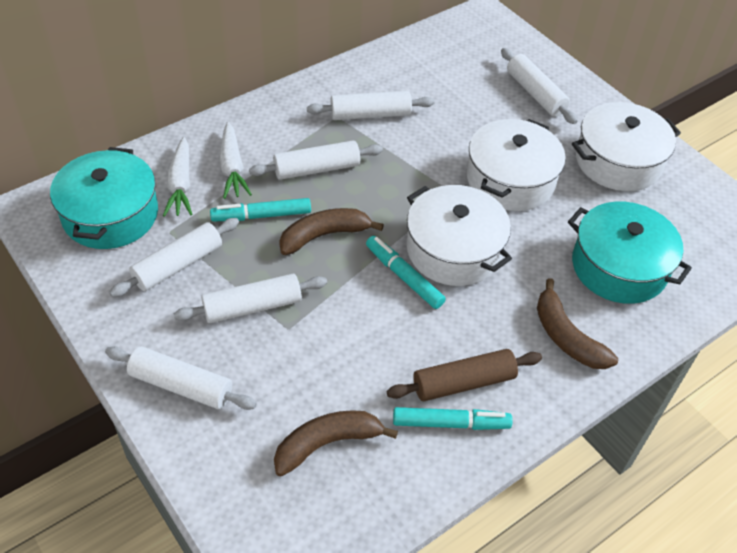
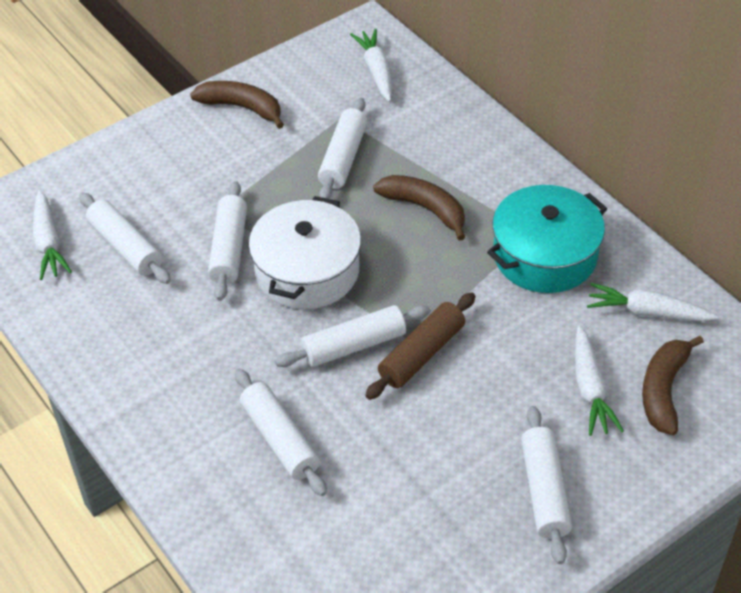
turquoise marker: 3 -> 0
turquoise pot: 2 -> 1
white carrot: 2 -> 4
white pot: 3 -> 1

